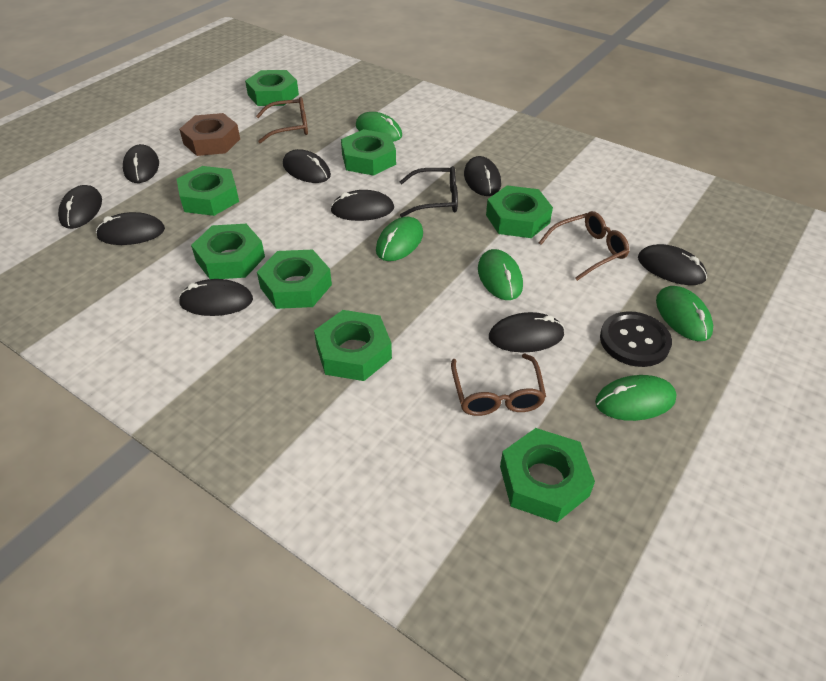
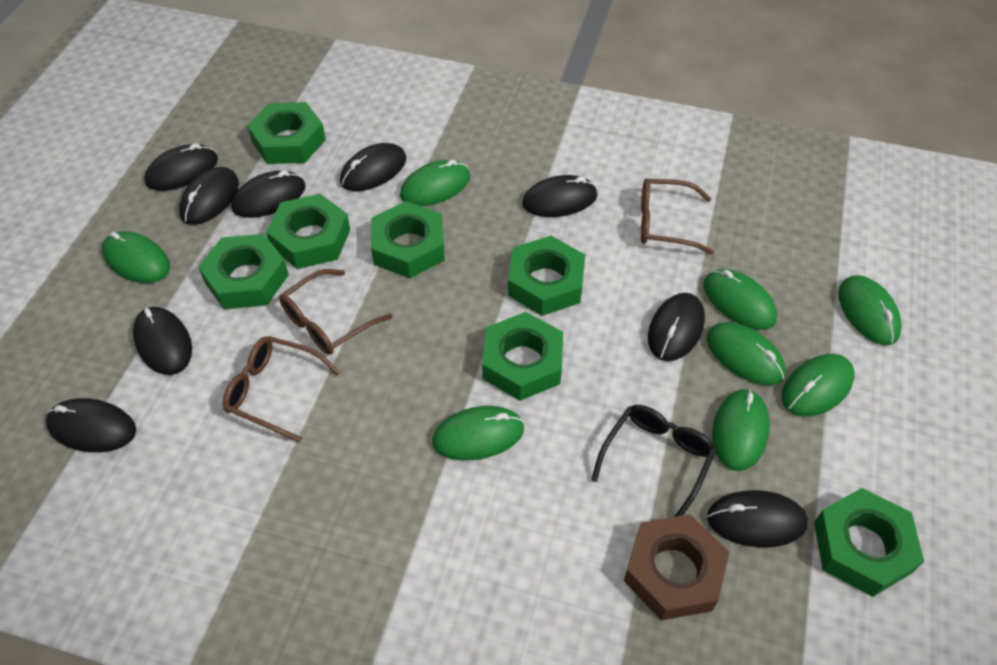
black button: 1 -> 0
green mouse: 5 -> 8
green nut: 8 -> 7

